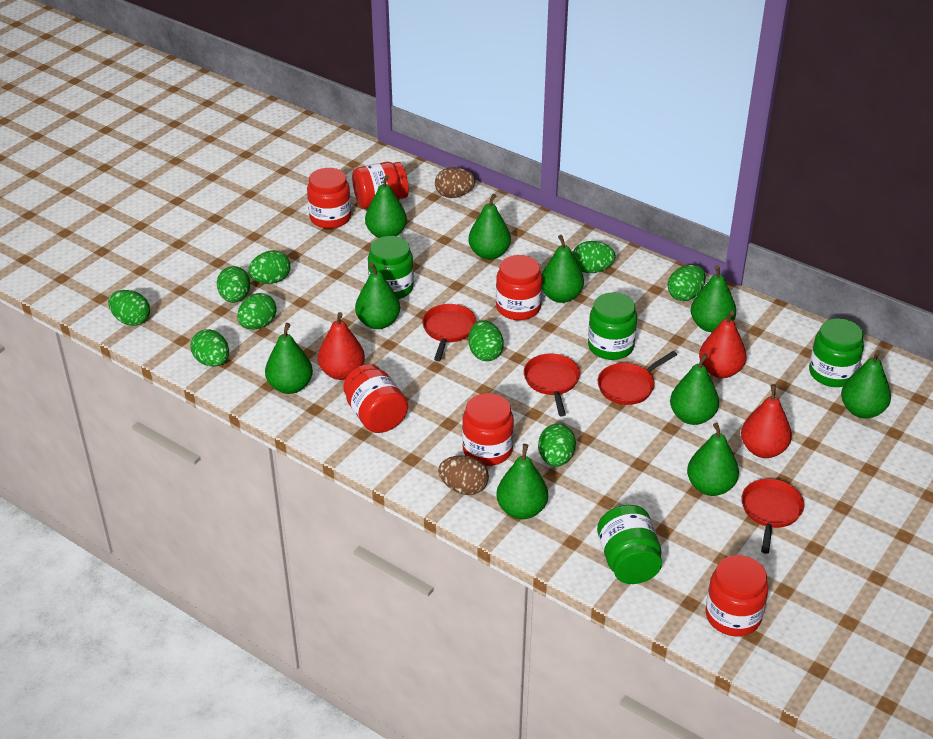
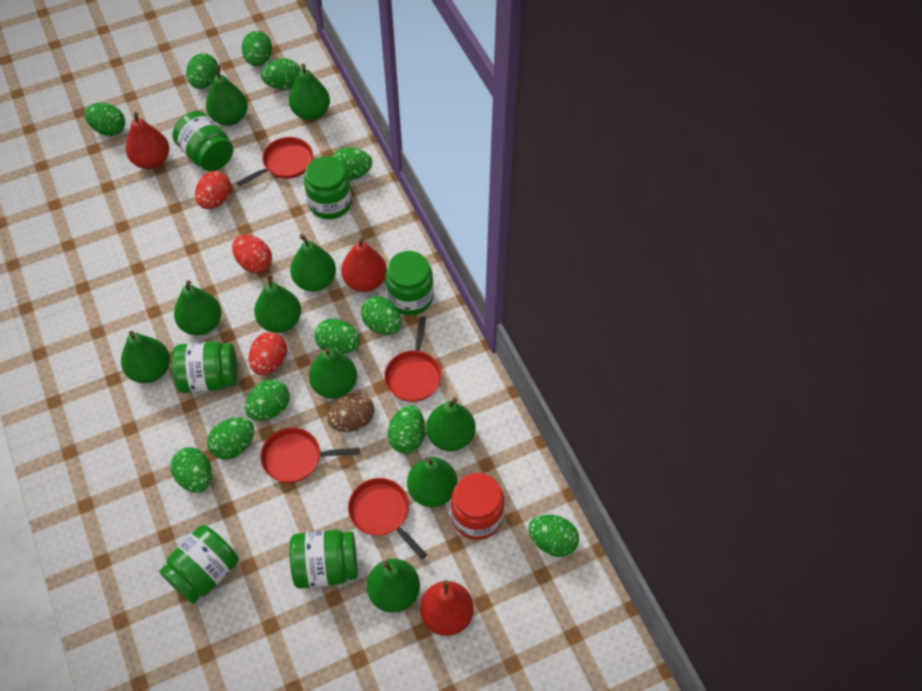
brown egg: 2 -> 1
green egg: 9 -> 12
green jar: 4 -> 6
red egg: 0 -> 3
red jar: 6 -> 1

